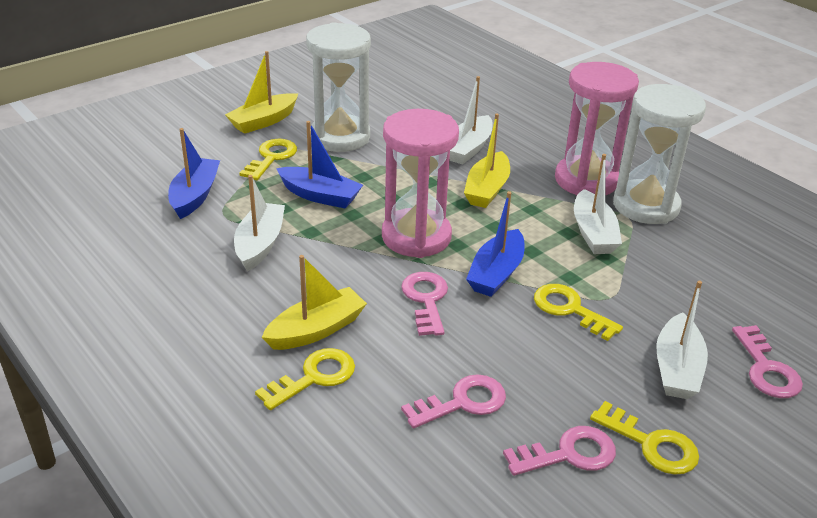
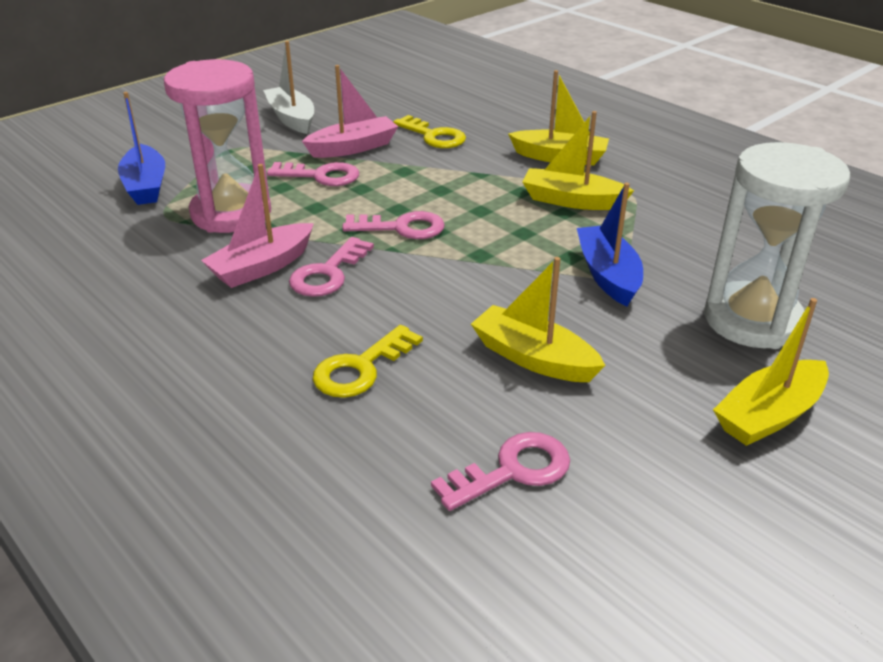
blue boat: 3 -> 2
pink boat: 0 -> 2
pink hourglass: 2 -> 1
white boat: 4 -> 1
white hourglass: 2 -> 1
yellow boat: 3 -> 4
yellow key: 4 -> 2

